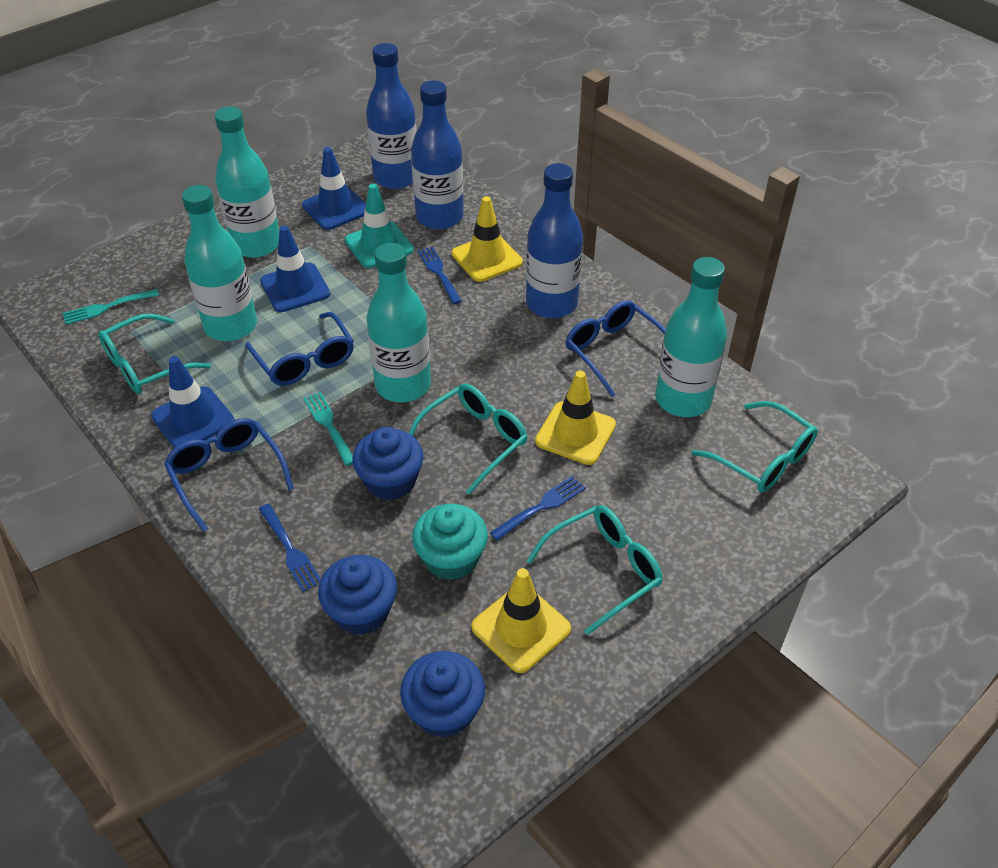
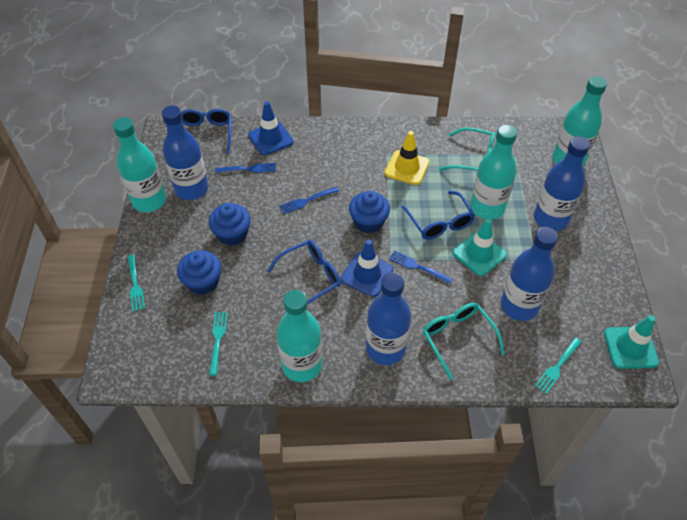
blue bottle: 3 -> 4
blue traffic cone: 3 -> 2
turquoise cupcake: 1 -> 0
turquoise fork: 2 -> 3
turquoise glasses: 4 -> 2
turquoise traffic cone: 1 -> 2
yellow traffic cone: 3 -> 1

